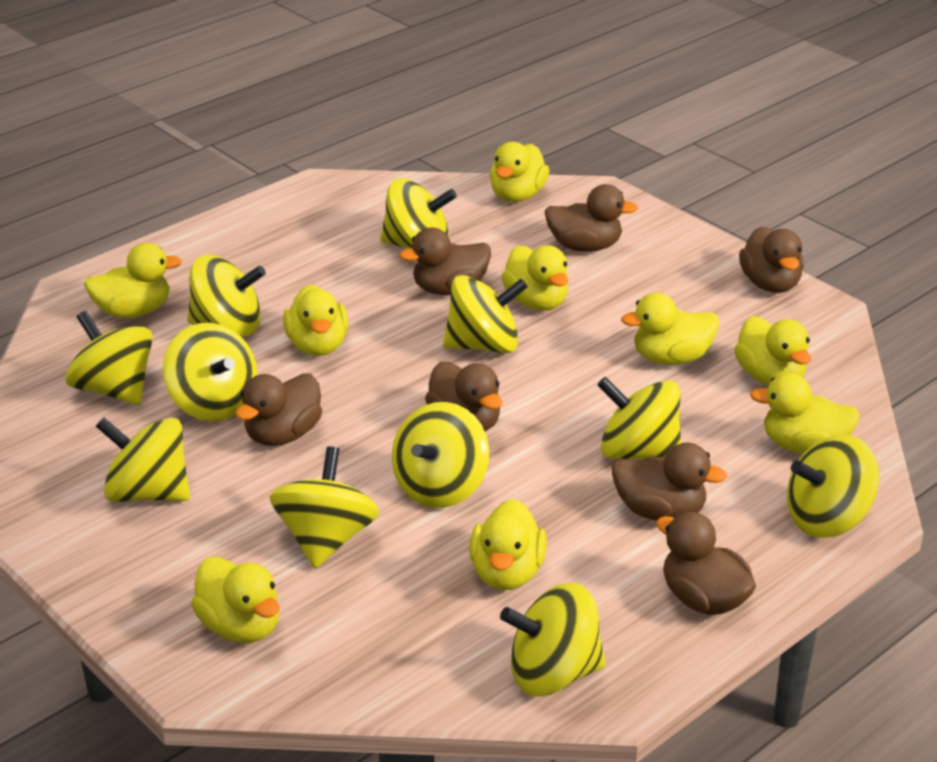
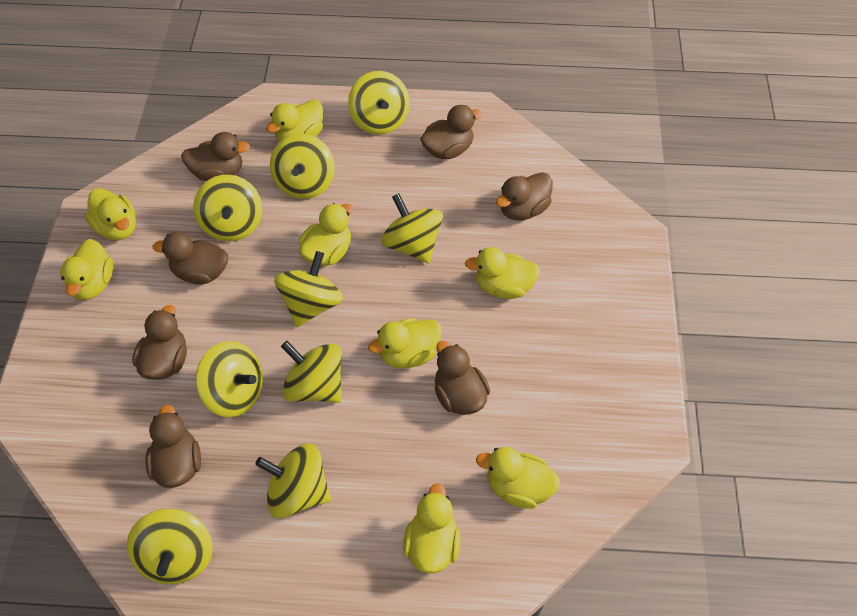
yellow duck: 9 -> 8
yellow spinning top: 11 -> 9

